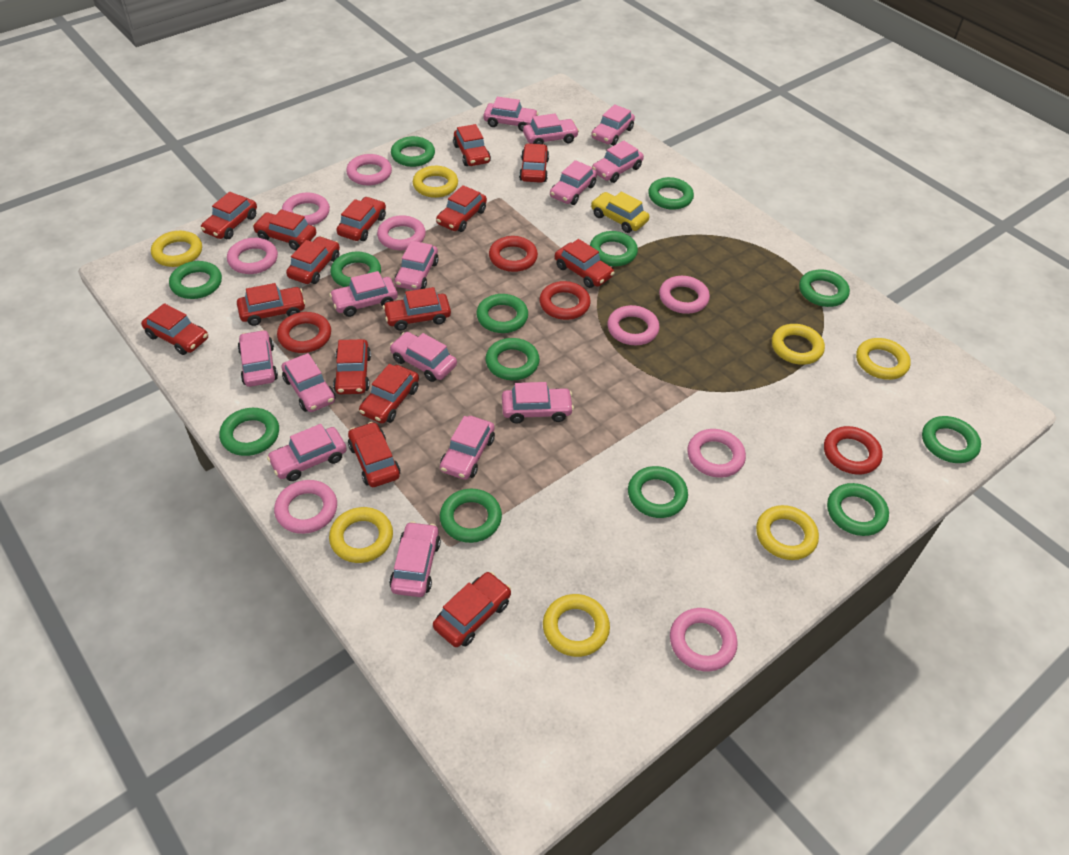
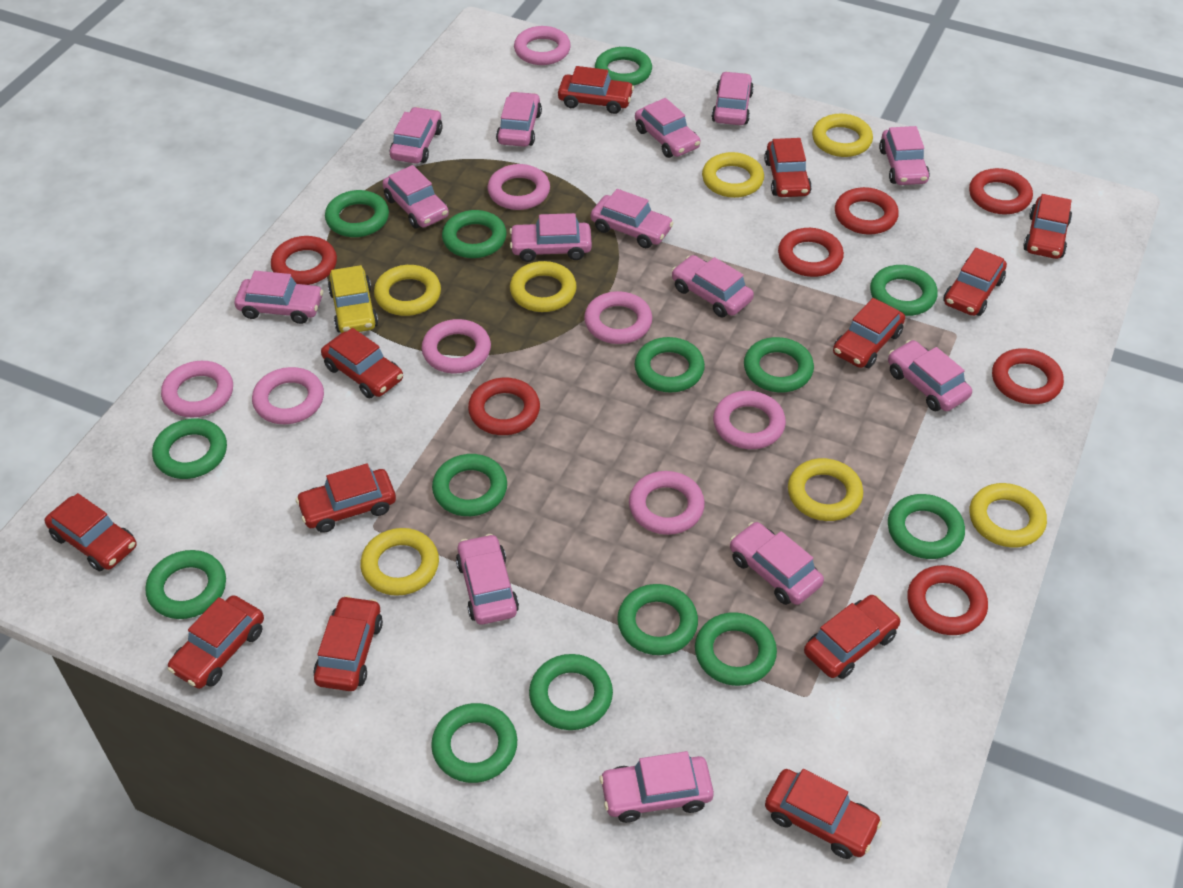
green ring: 13 -> 14
pink ring: 9 -> 8
red car: 15 -> 12
red ring: 4 -> 7

